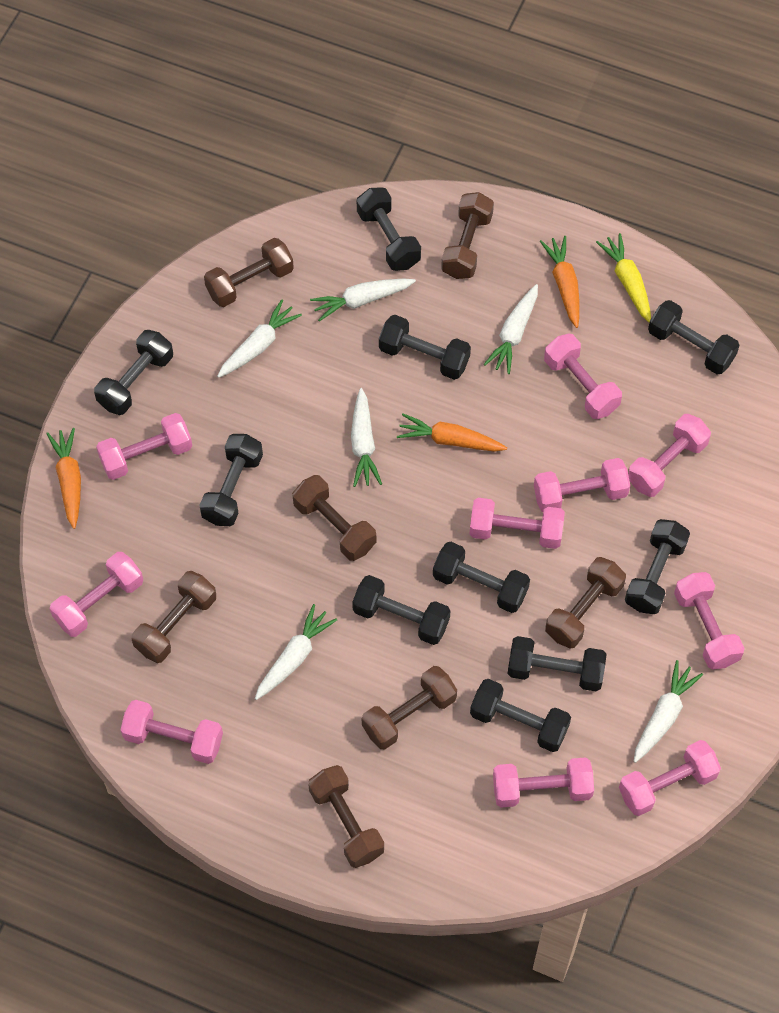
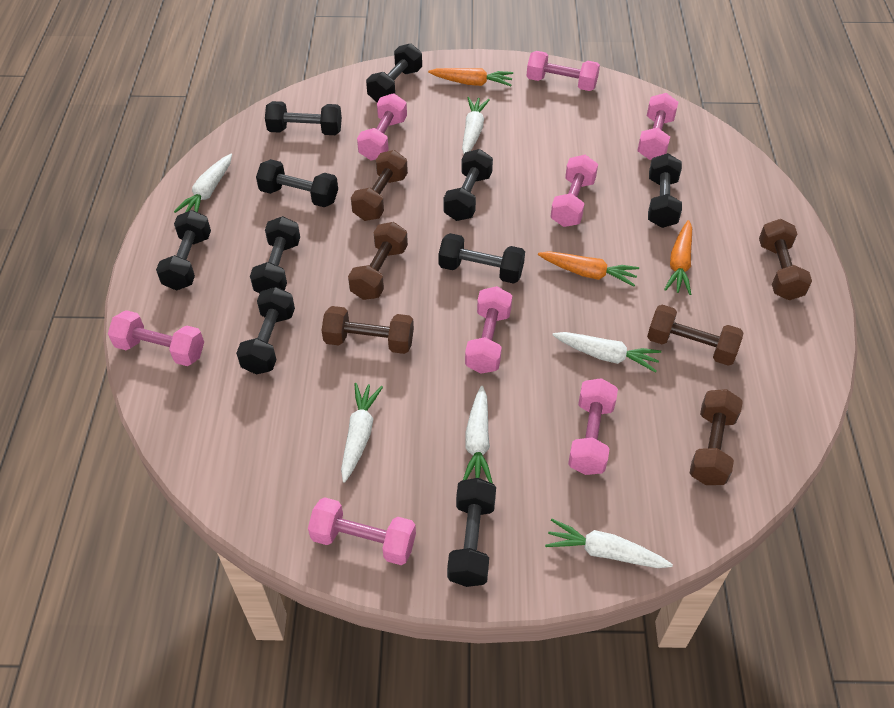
brown dumbbell: 7 -> 6
pink dumbbell: 10 -> 8
yellow carrot: 1 -> 0

